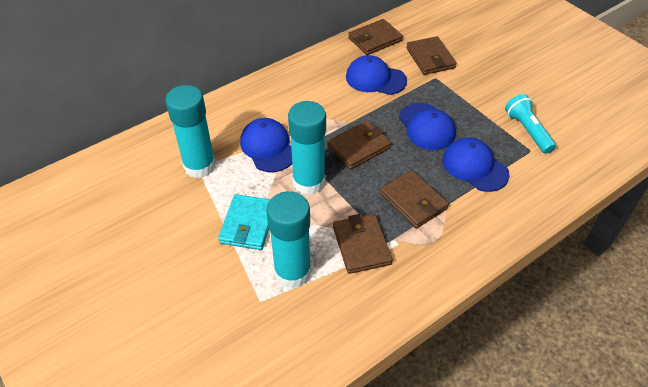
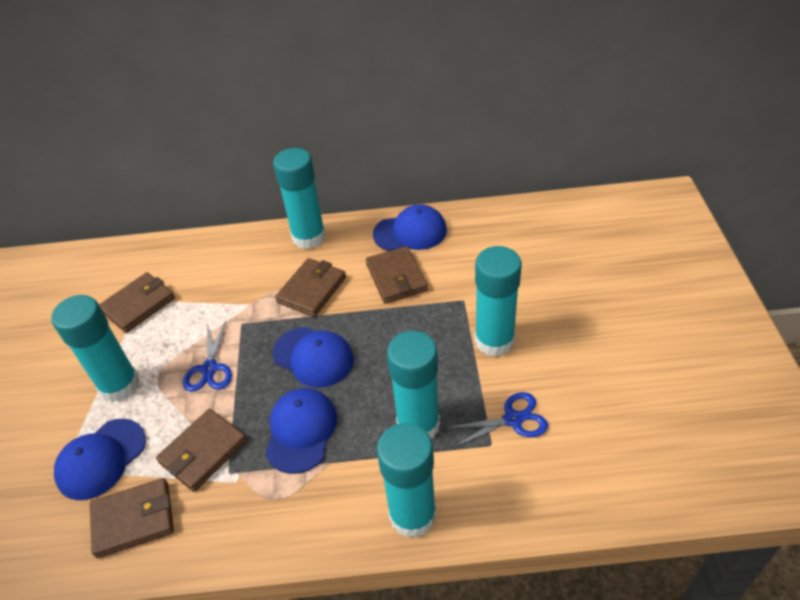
blue scissors: 0 -> 2
turquoise flashlight: 1 -> 0
turquoise glue stick: 3 -> 5
turquoise wallet: 1 -> 0

